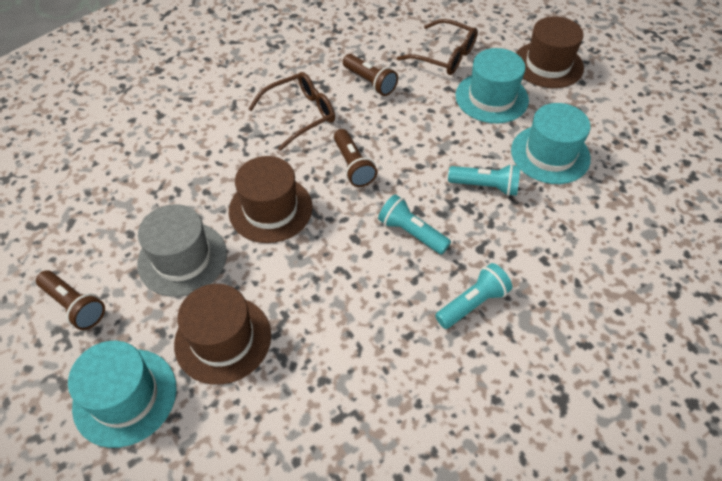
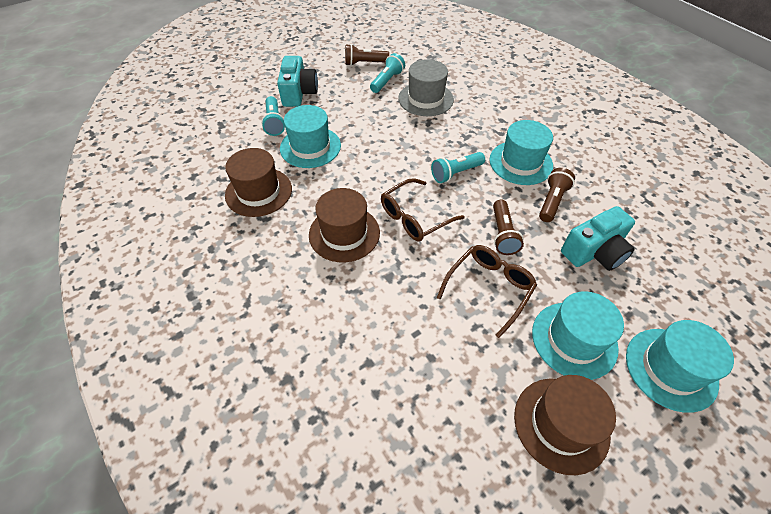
turquoise camera: 0 -> 2
turquoise hat: 3 -> 4

